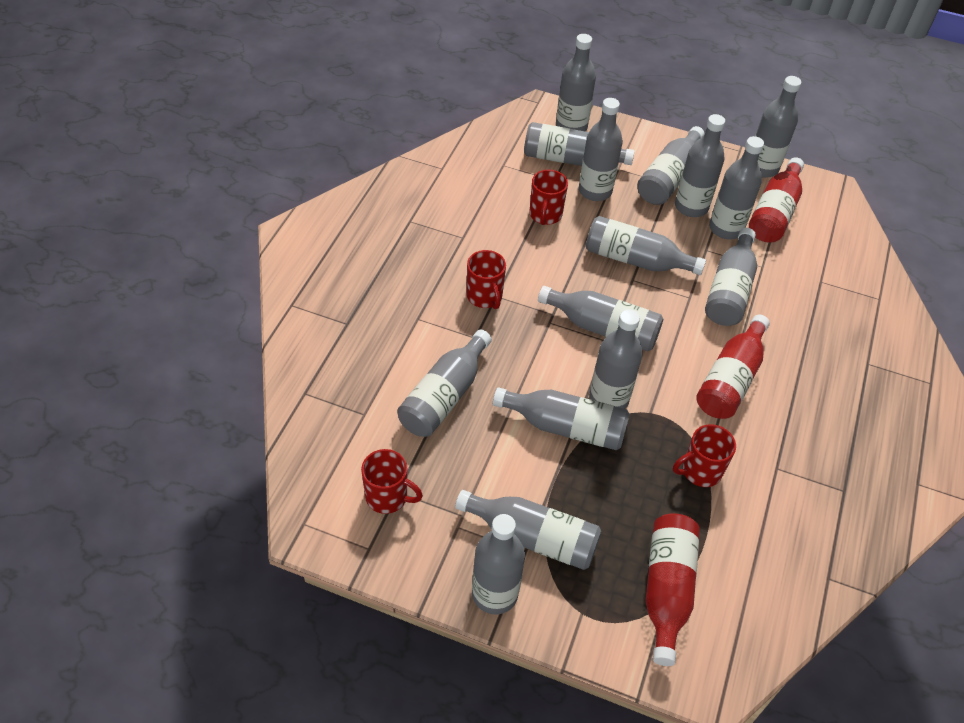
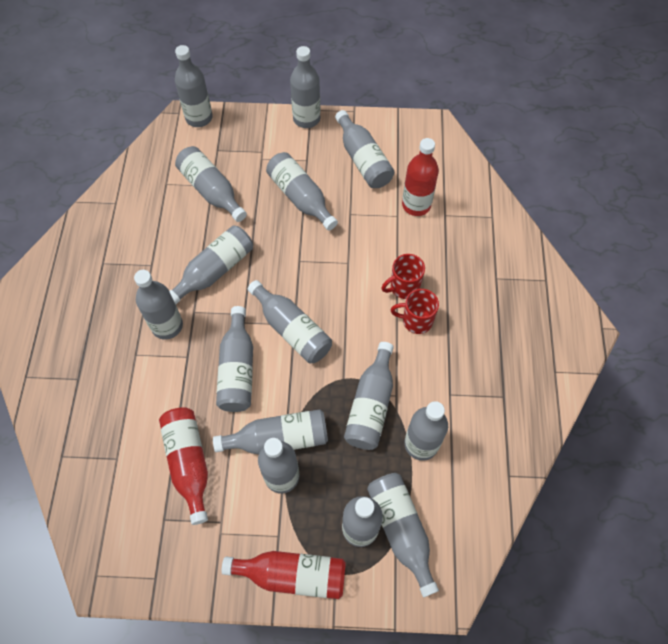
red mug: 4 -> 2

